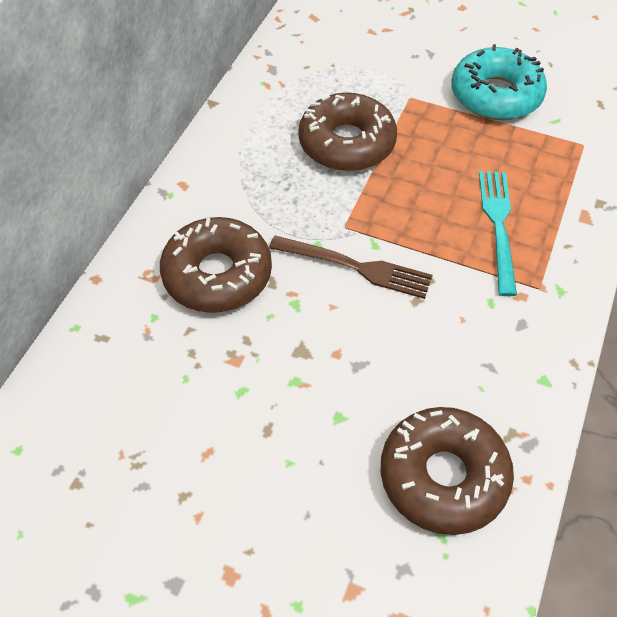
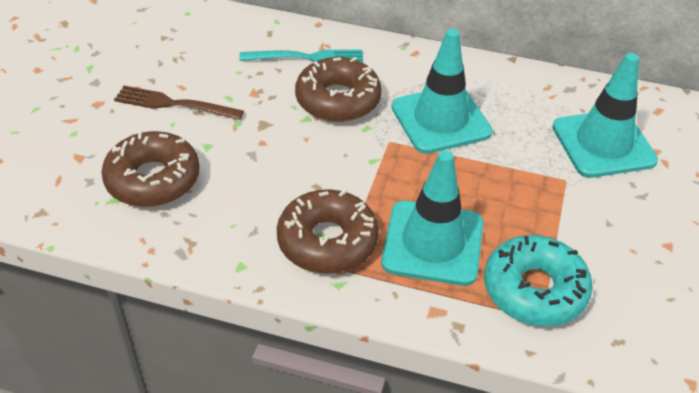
turquoise traffic cone: 0 -> 3

